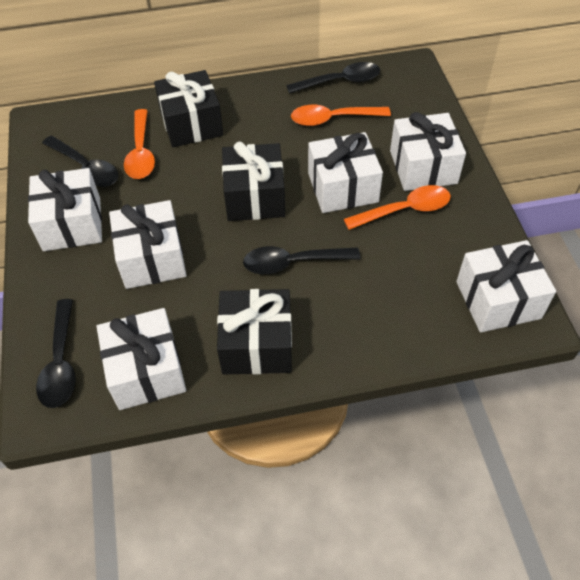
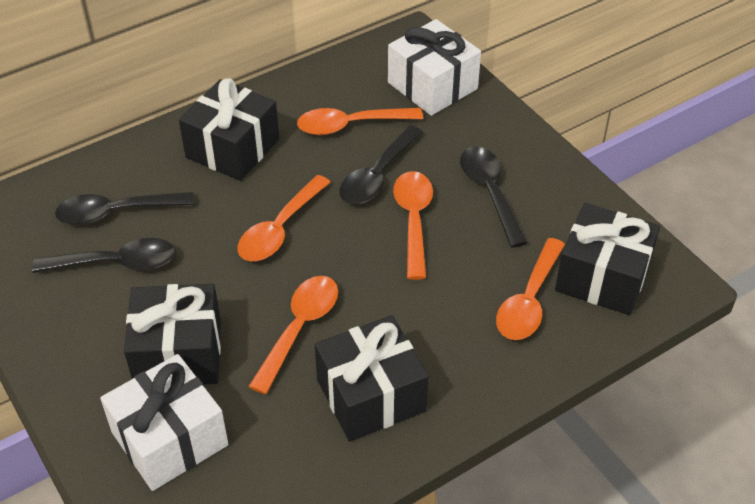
black gift: 3 -> 4
orange spoon: 3 -> 5
white gift: 6 -> 2

